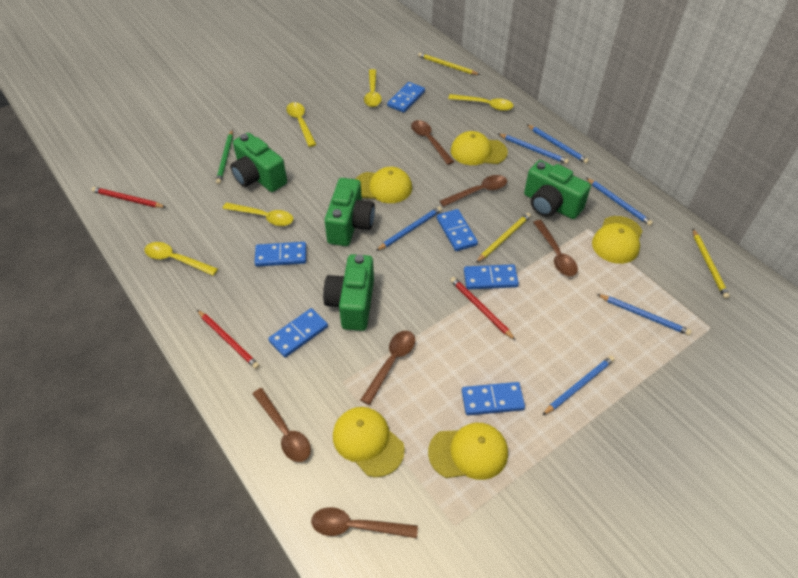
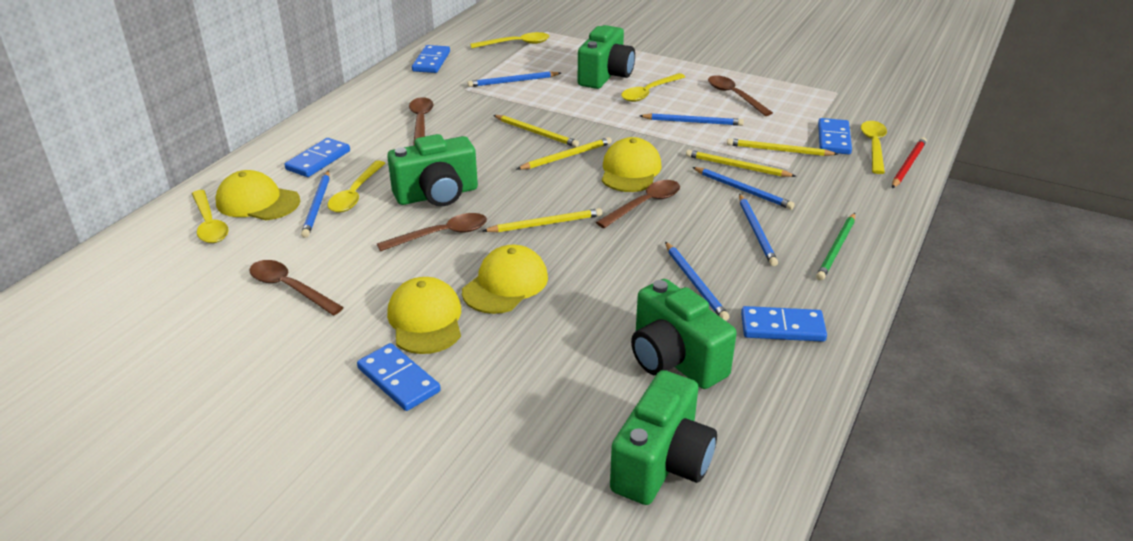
blue domino: 6 -> 5
brown spoon: 6 -> 5
red pencil: 3 -> 1
yellow cap: 5 -> 4
yellow pencil: 3 -> 5

